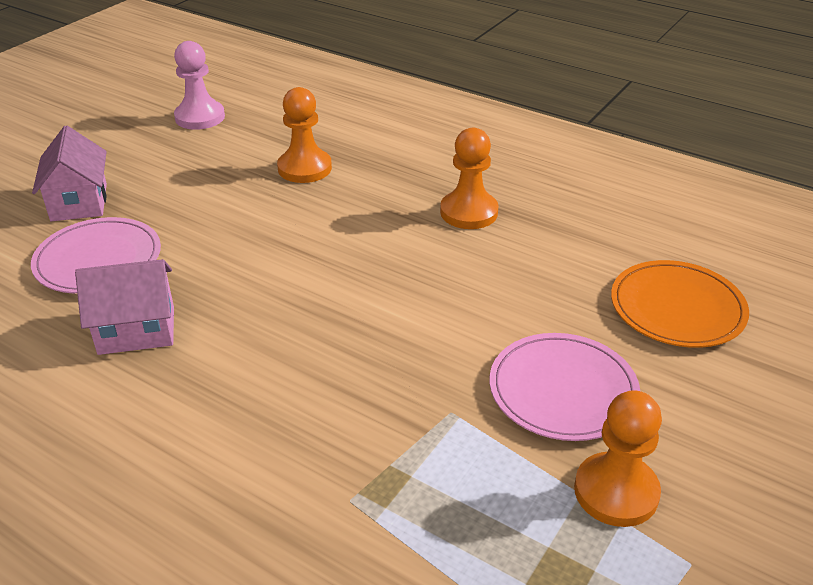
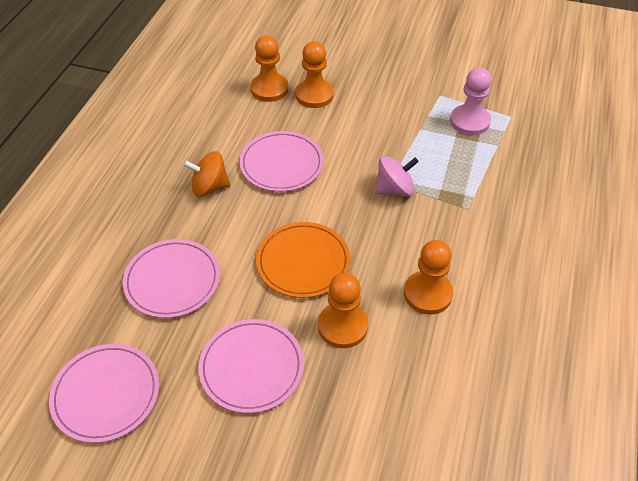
orange pawn: 3 -> 4
orange spinning top: 0 -> 1
pink house: 2 -> 0
pink plate: 2 -> 4
pink spinning top: 0 -> 1

